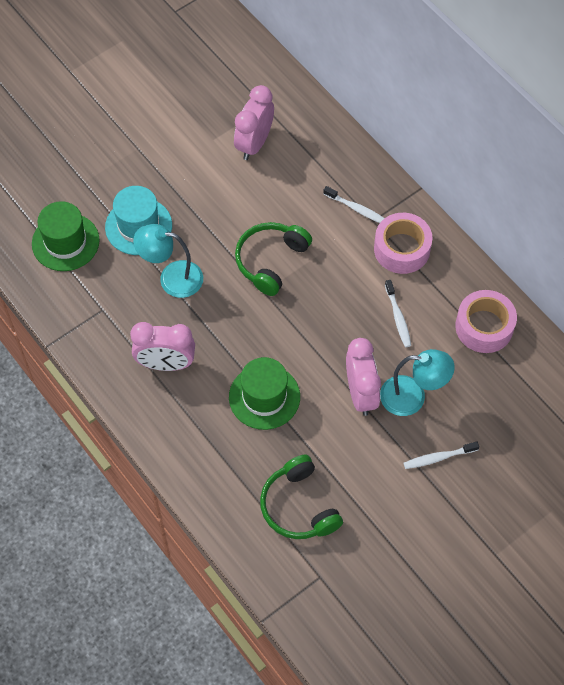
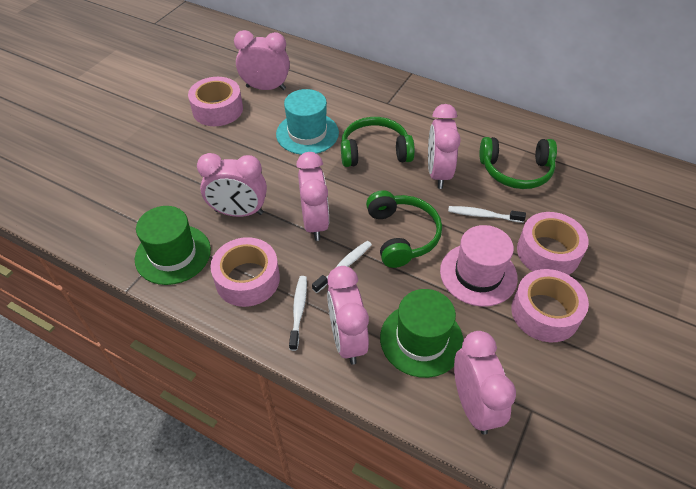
green headphones: 2 -> 3
pink clock: 3 -> 6
pink hat: 0 -> 1
pink tape: 2 -> 4
turquoise lamp: 2 -> 0

